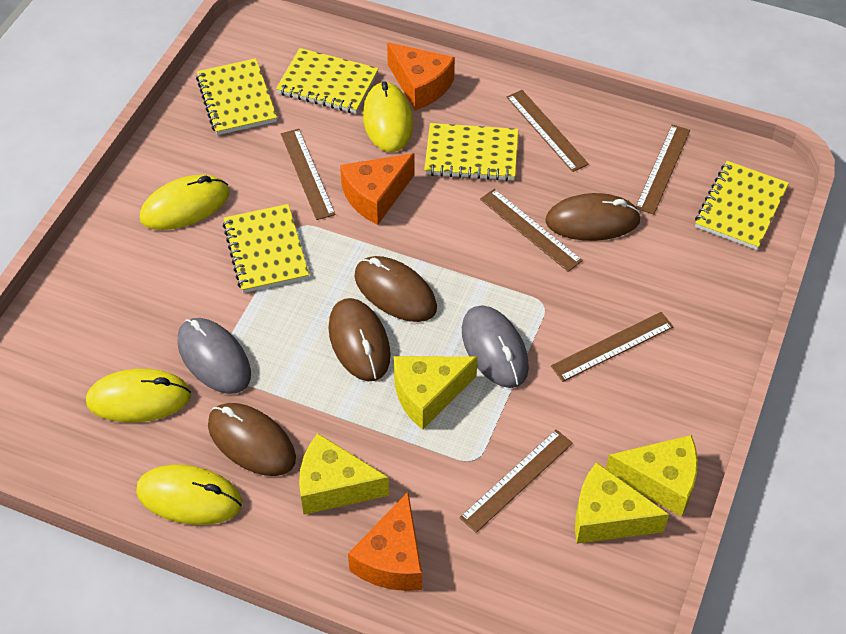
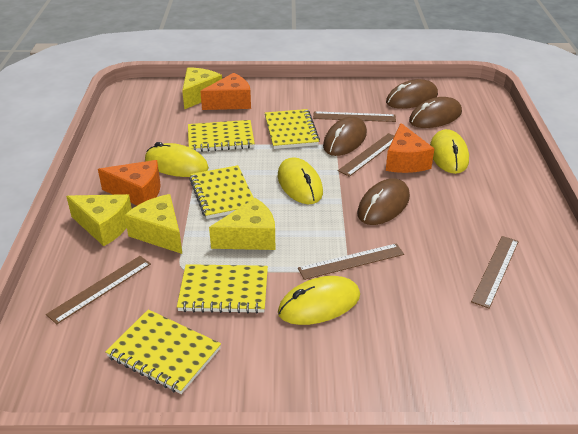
brown ruler: 6 -> 5
grey mouse: 2 -> 0

